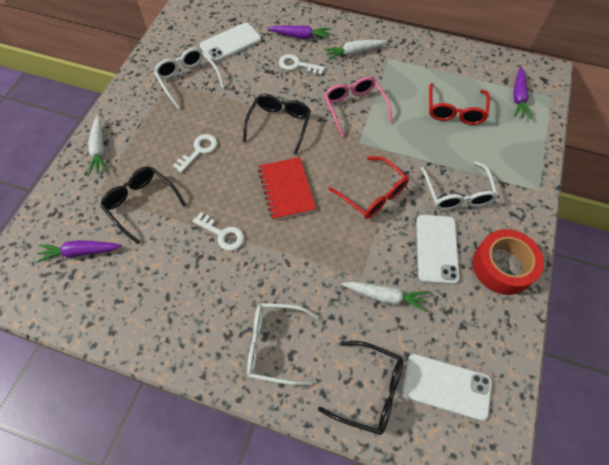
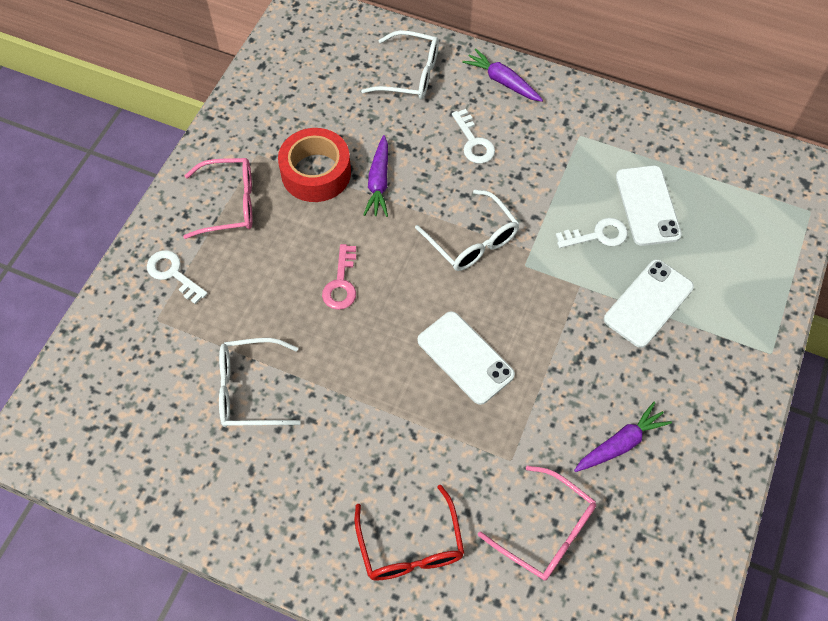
black glasses: 3 -> 0
pink glasses: 1 -> 2
pink key: 0 -> 1
red glasses: 2 -> 1
red notebook: 1 -> 0
white carrot: 3 -> 0

